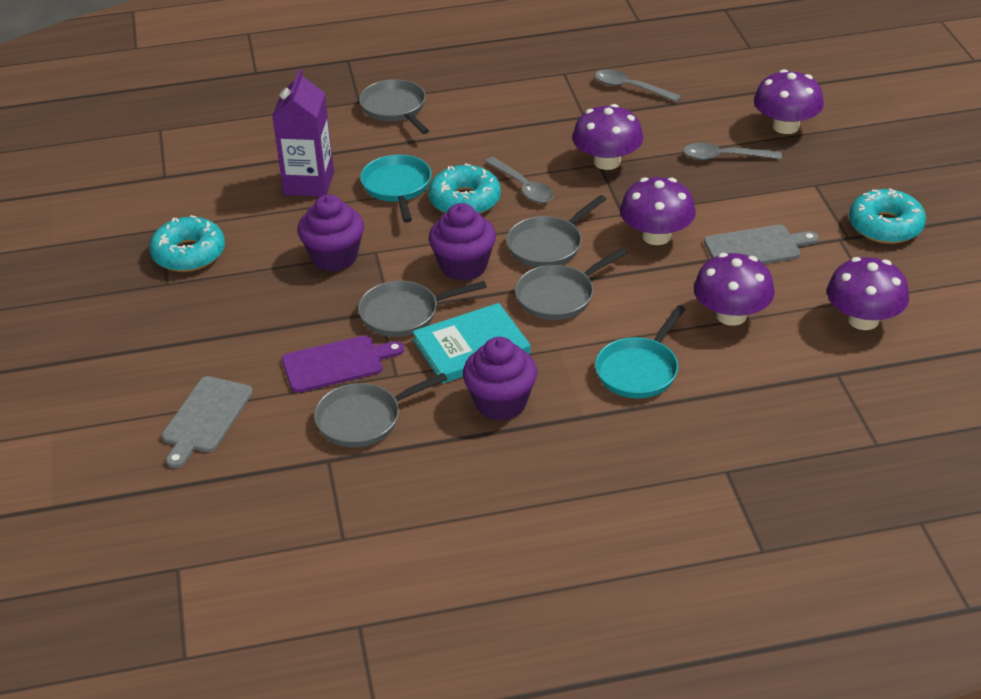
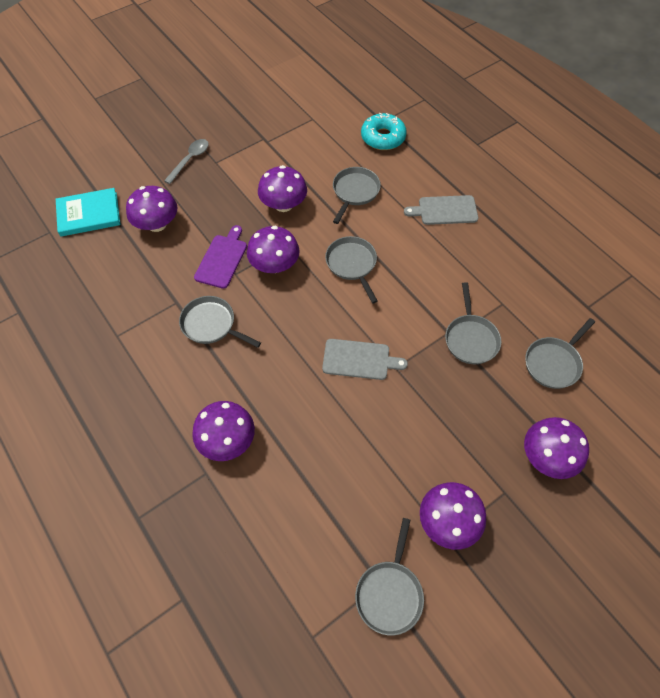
grey pan: 5 -> 6
grey spoon: 3 -> 1
purple carton: 1 -> 0
purple cupcake: 3 -> 0
purple mushroom: 5 -> 6
turquoise donut: 3 -> 1
turquoise pan: 2 -> 0

